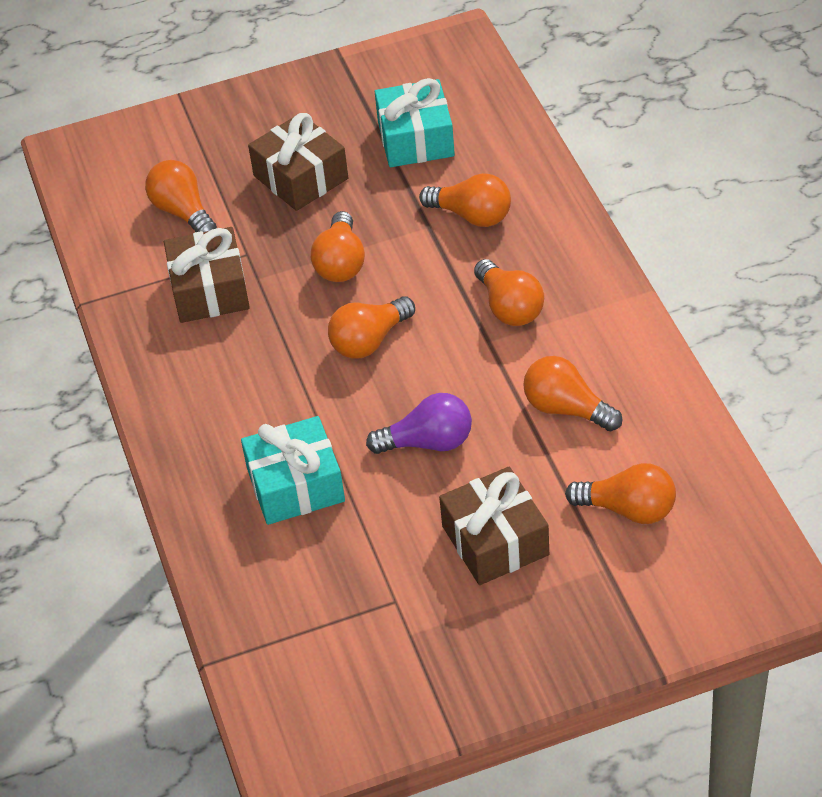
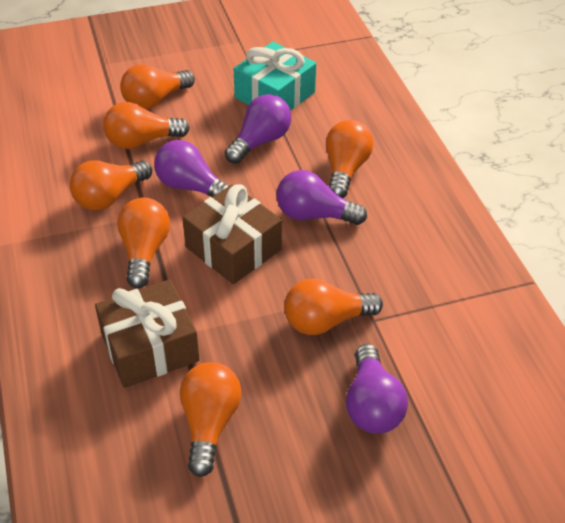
brown gift: 3 -> 2
purple light bulb: 1 -> 4
turquoise gift: 2 -> 1

